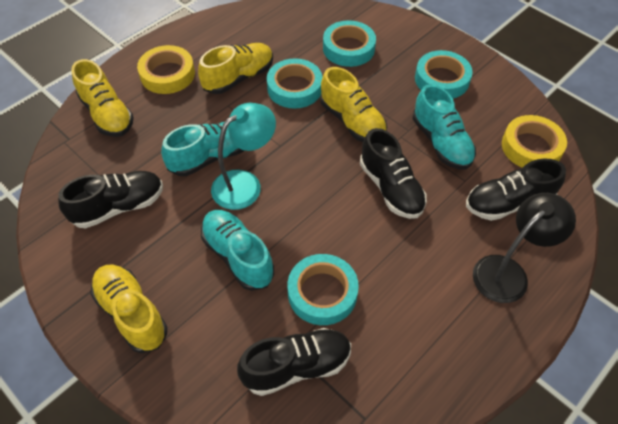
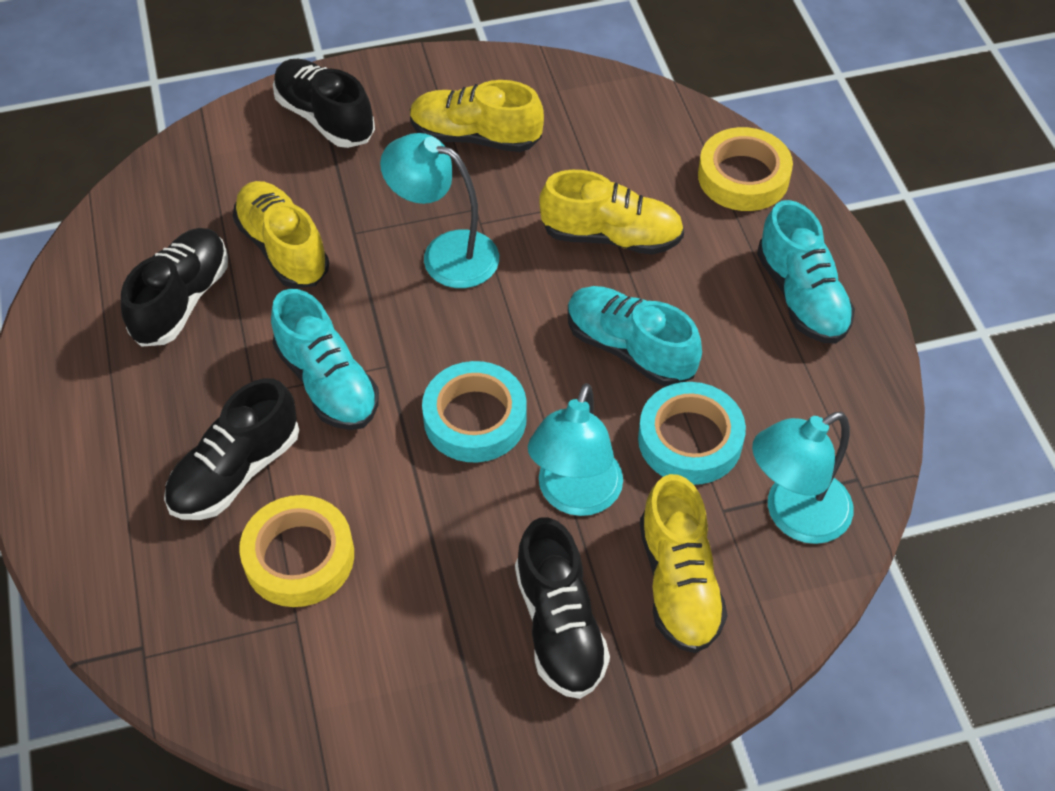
black lamp: 1 -> 0
turquoise lamp: 1 -> 3
turquoise tape: 4 -> 2

